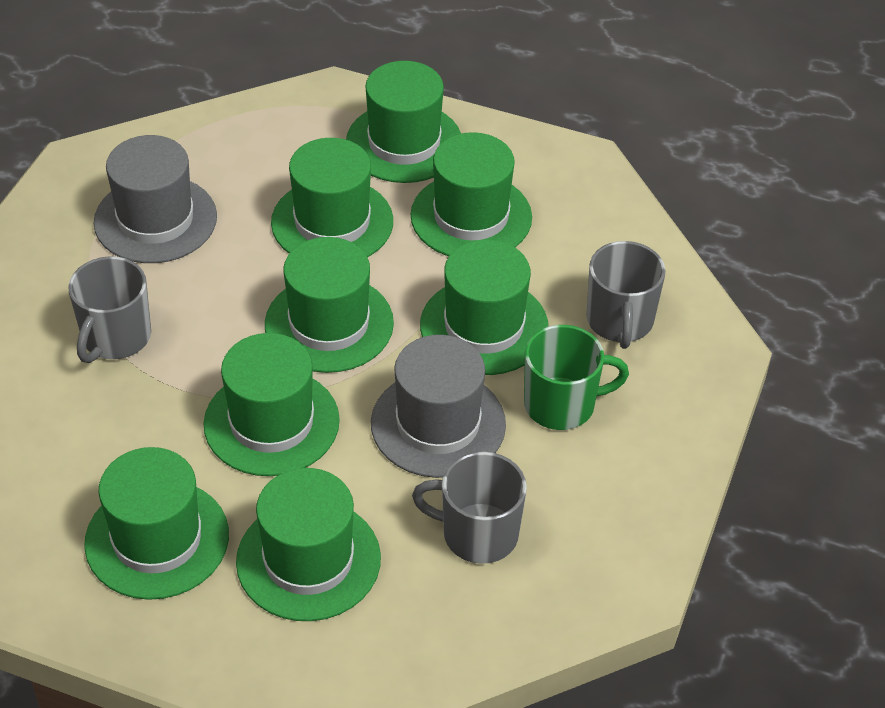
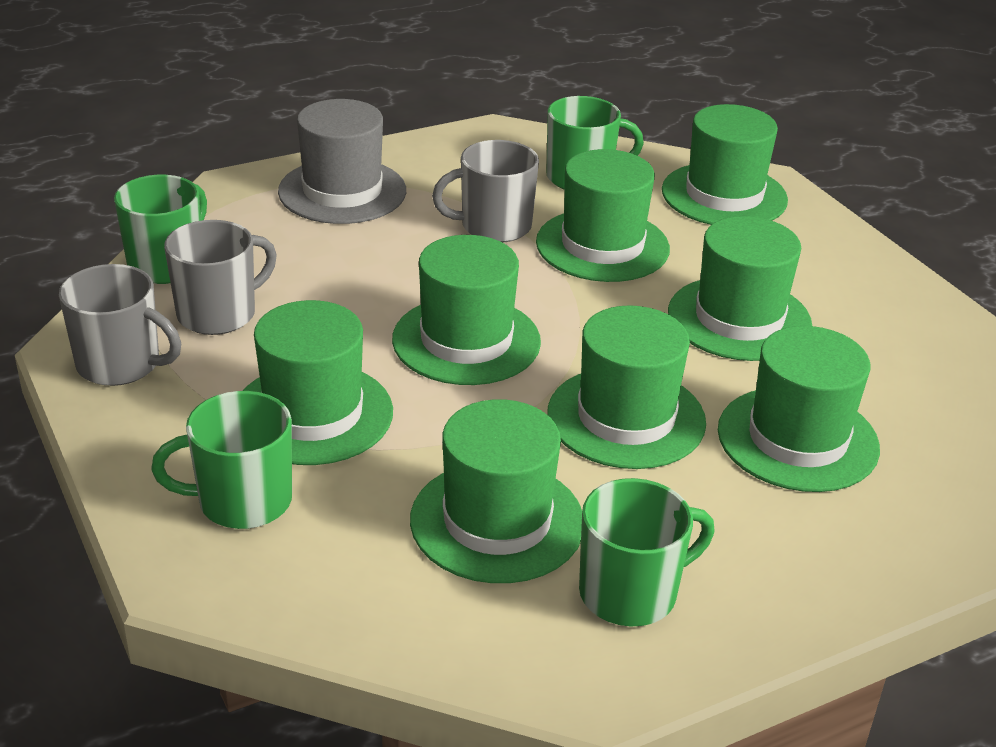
green mug: 1 -> 4
grey hat: 2 -> 1

